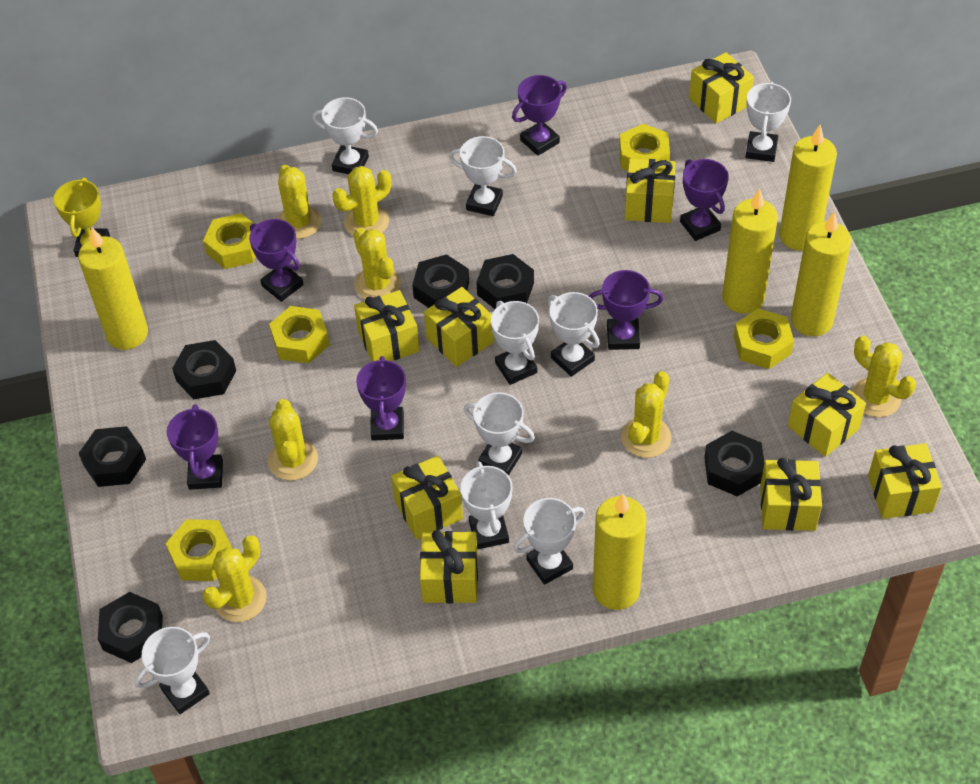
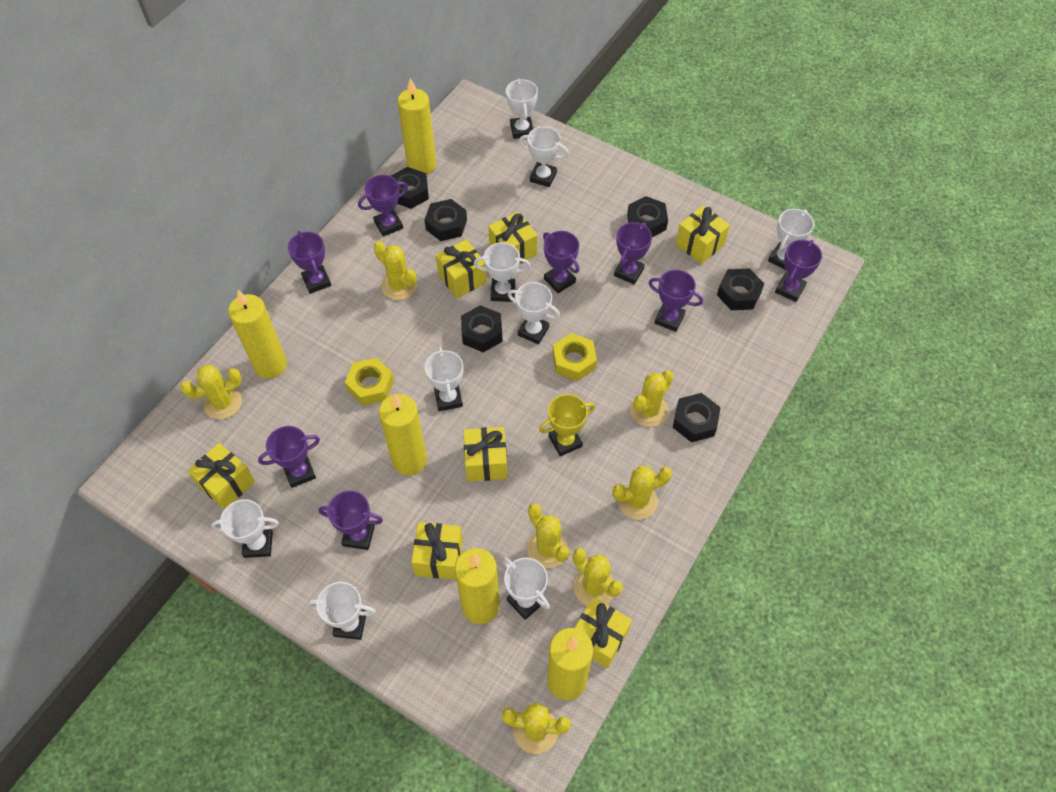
purple trophy: 6 -> 8
yellow gift: 9 -> 7
yellow nut: 5 -> 2

